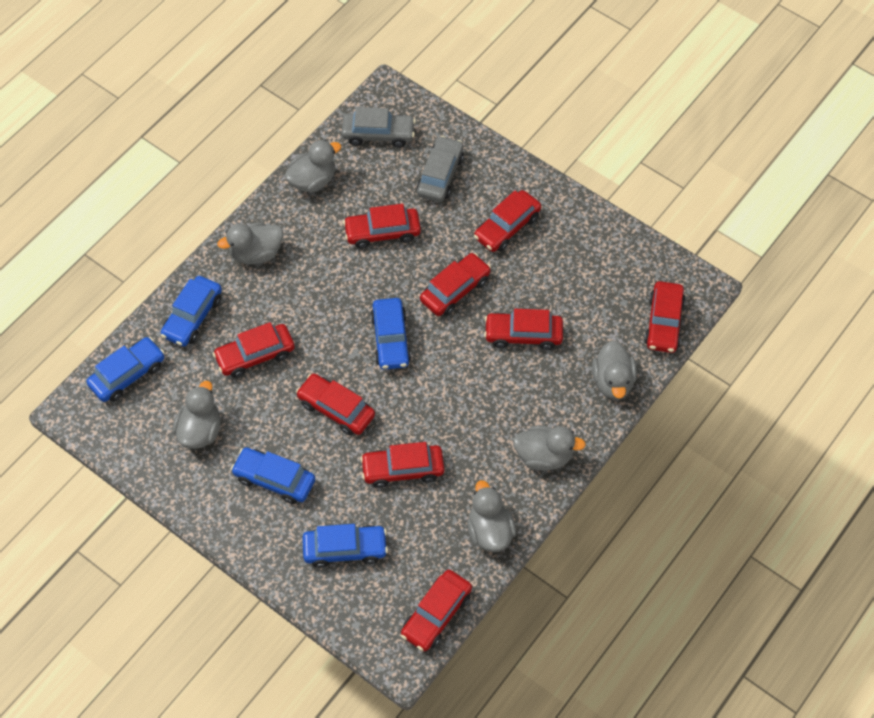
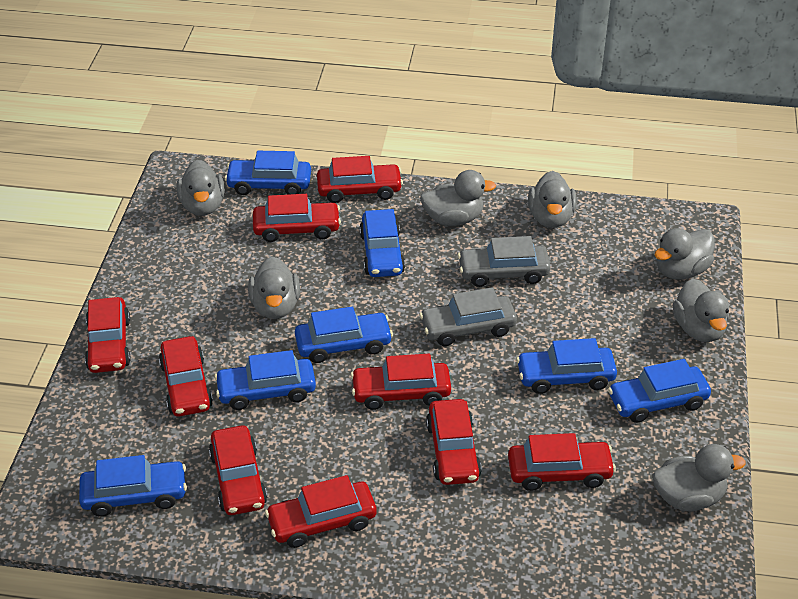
blue car: 5 -> 7
grey duck: 6 -> 7

